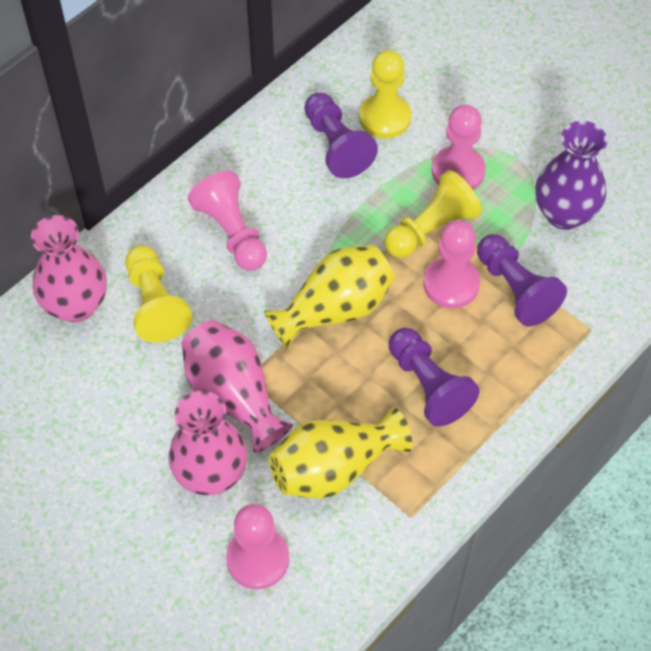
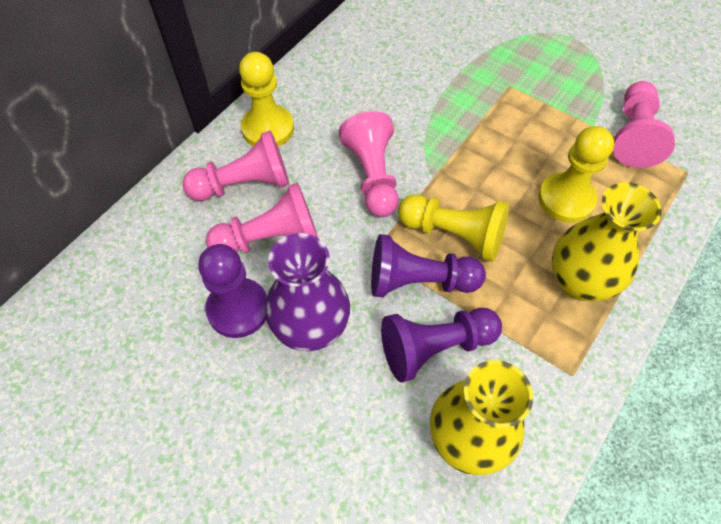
pink vase: 3 -> 0

